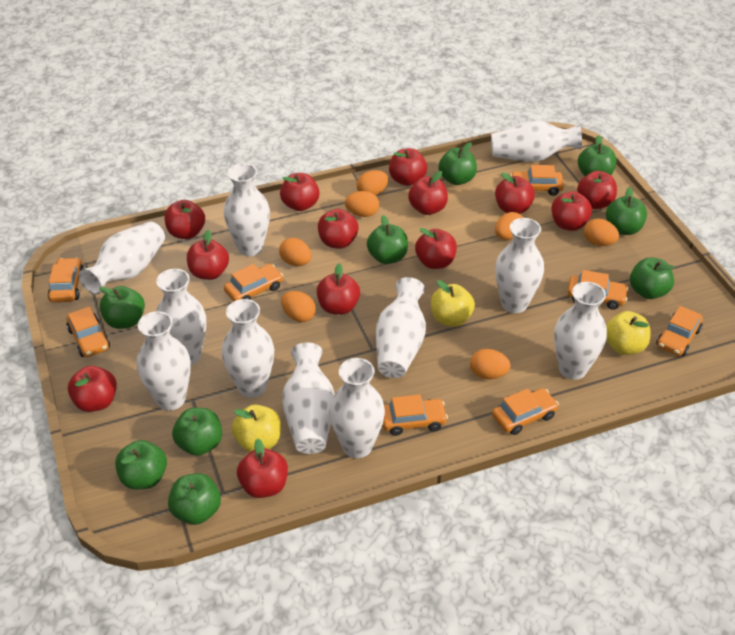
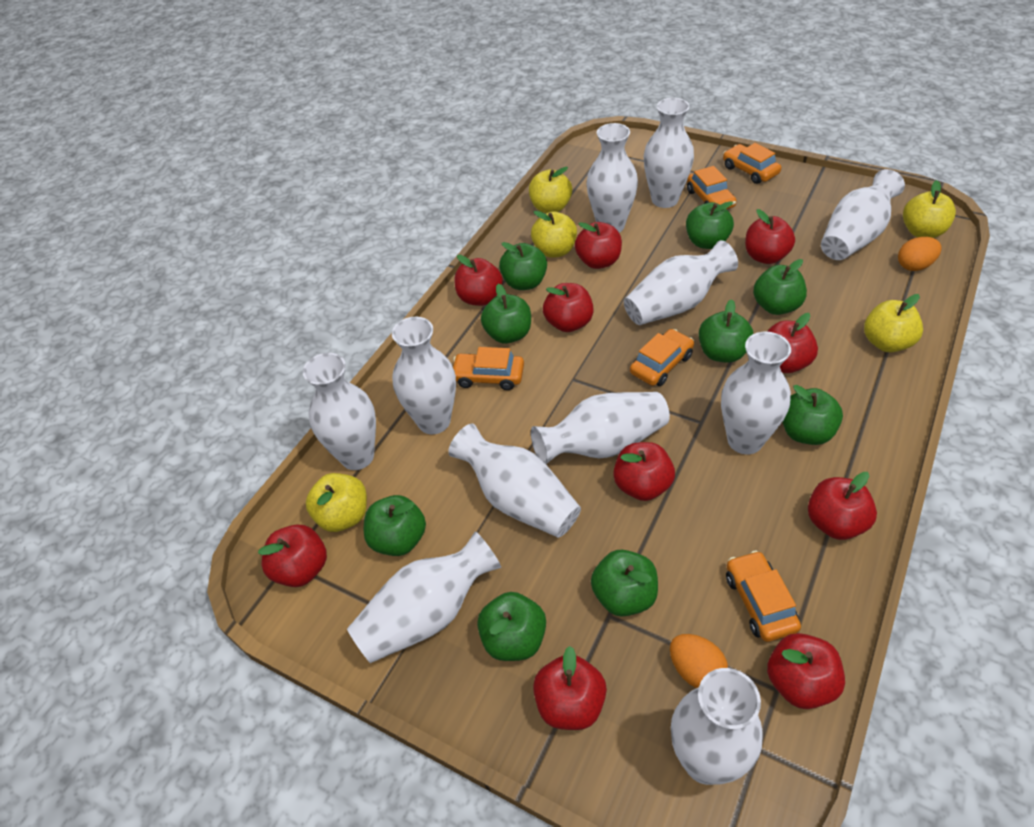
orange car: 8 -> 5
orange egg: 7 -> 2
red apple: 13 -> 10
yellow apple: 3 -> 5

